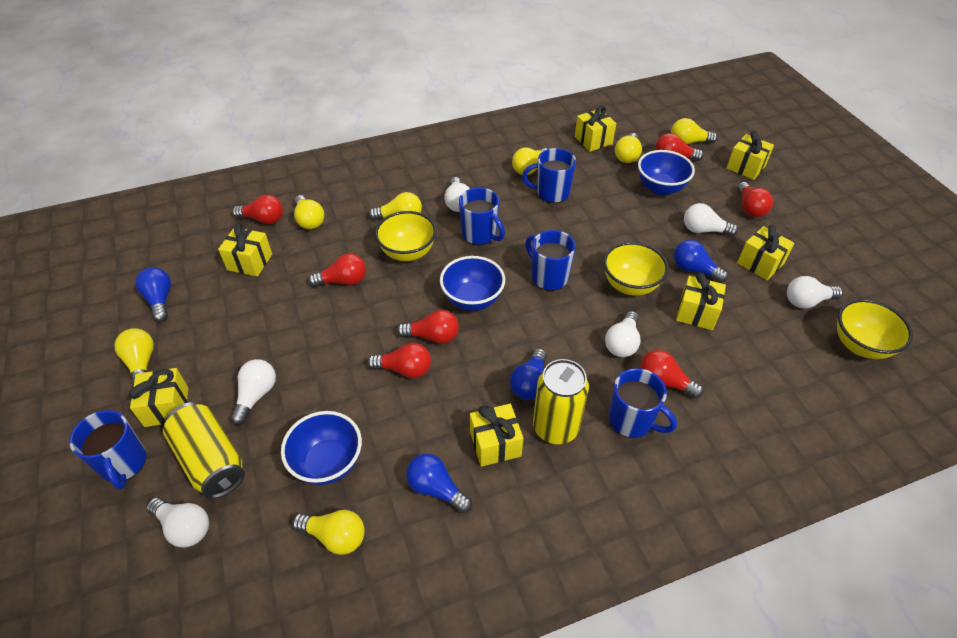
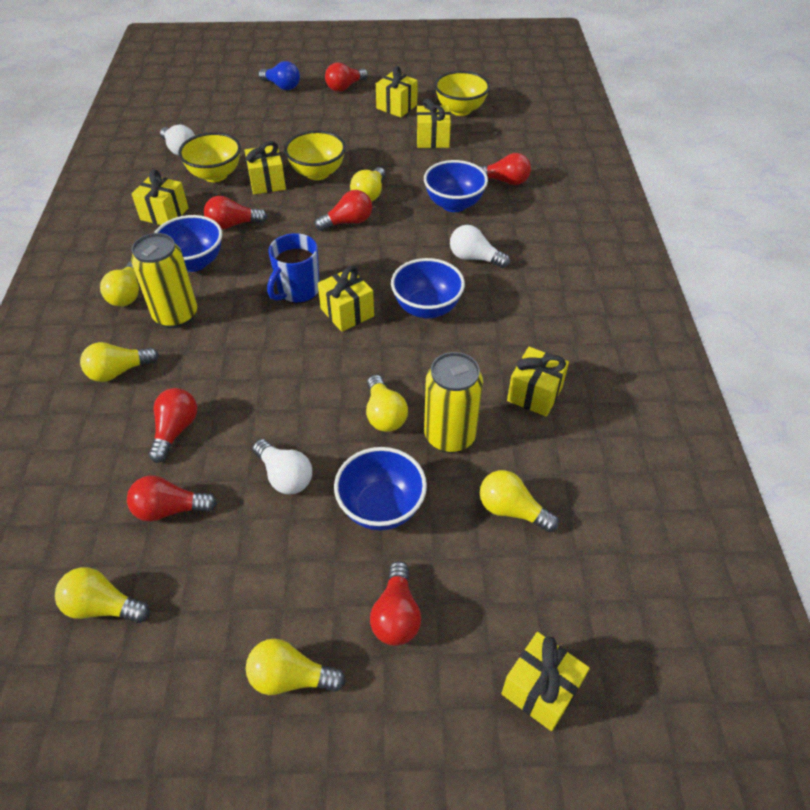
blue bowl: 3 -> 4
blue light bulb: 4 -> 1
blue mug: 5 -> 1
white light bulb: 6 -> 3

